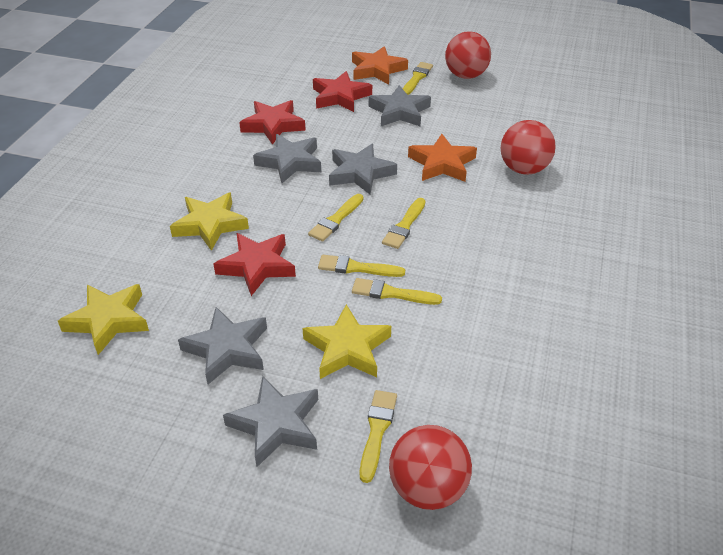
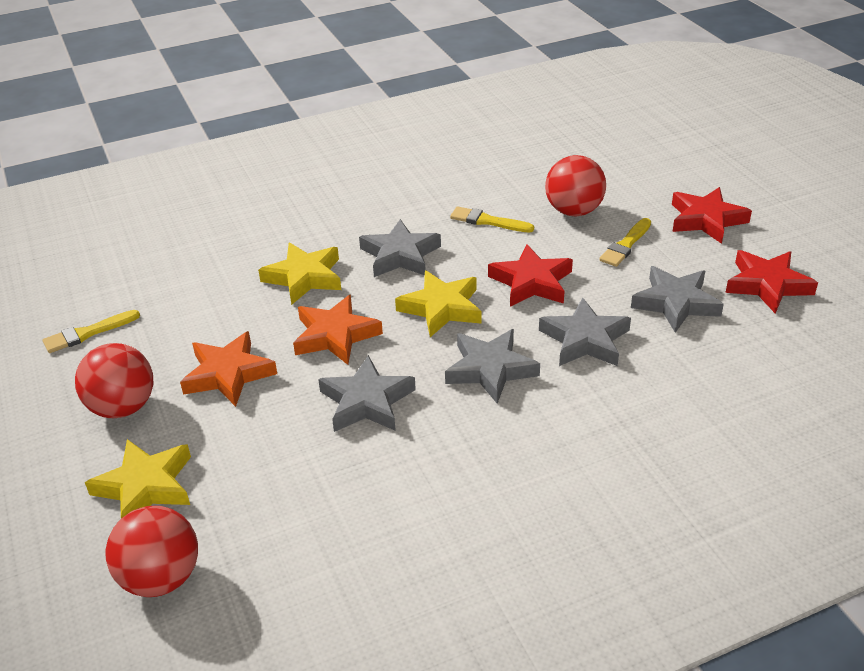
yellow brush: 6 -> 3

